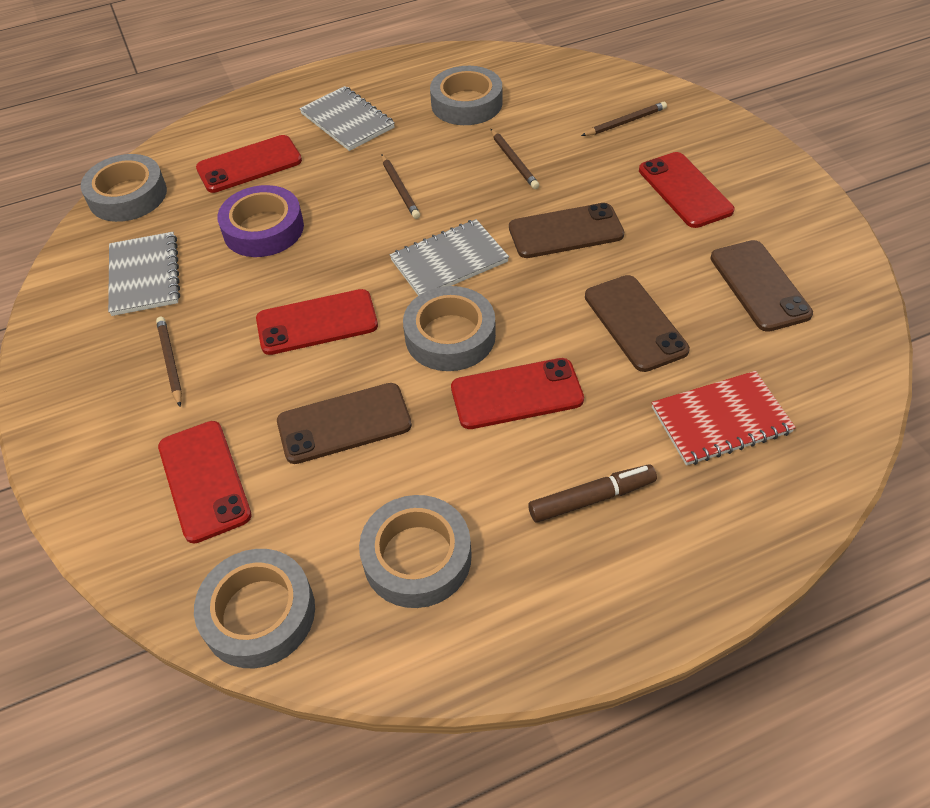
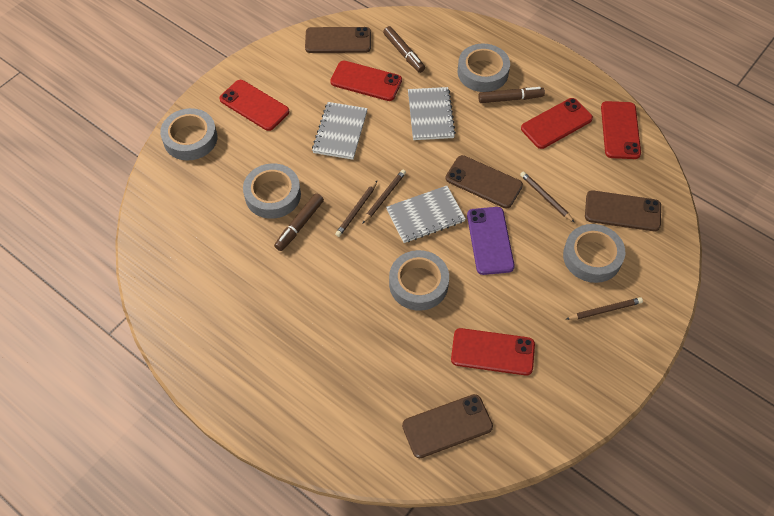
brown marker: 1 -> 3
purple phone: 0 -> 1
purple tape: 1 -> 0
red notebook: 1 -> 0

